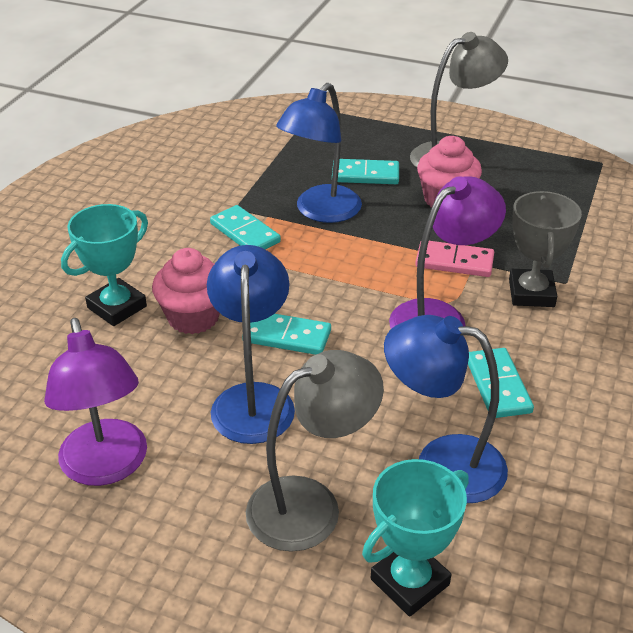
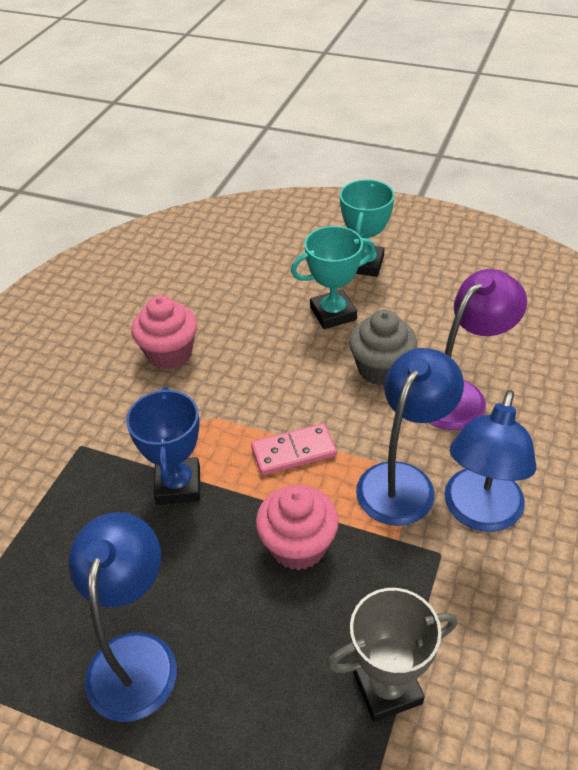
blue trophy: 0 -> 1
grey cupcake: 0 -> 1
grey lamp: 2 -> 0
purple lamp: 2 -> 1
turquoise domino: 4 -> 0

